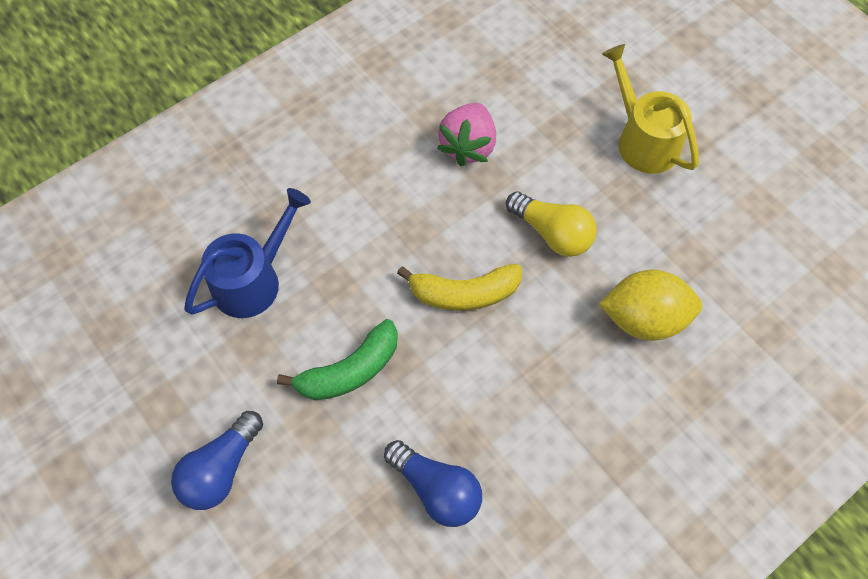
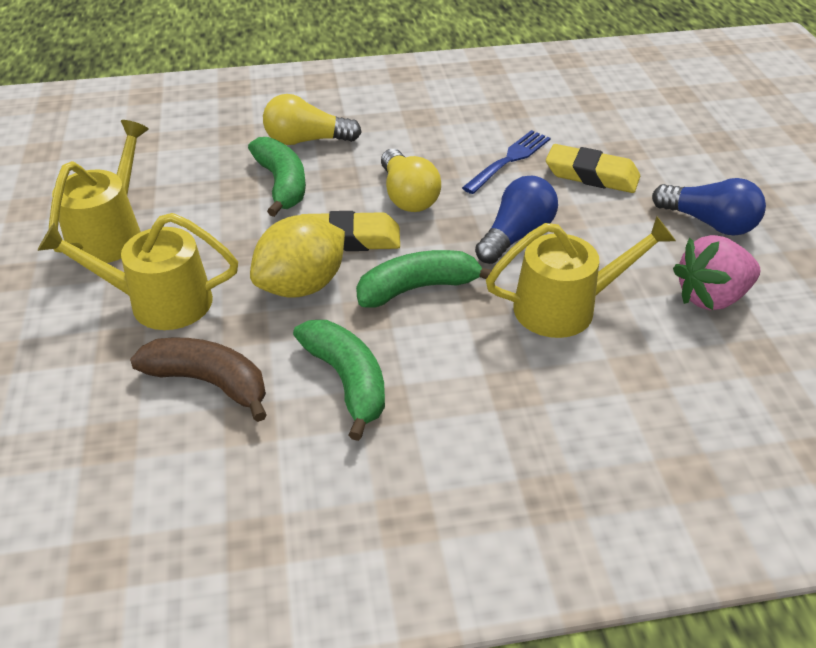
blue fork: 0 -> 1
blue watering can: 1 -> 0
brown banana: 0 -> 1
green banana: 1 -> 3
yellow banana: 1 -> 0
yellow eraser: 0 -> 2
yellow light bulb: 1 -> 2
yellow watering can: 1 -> 3

